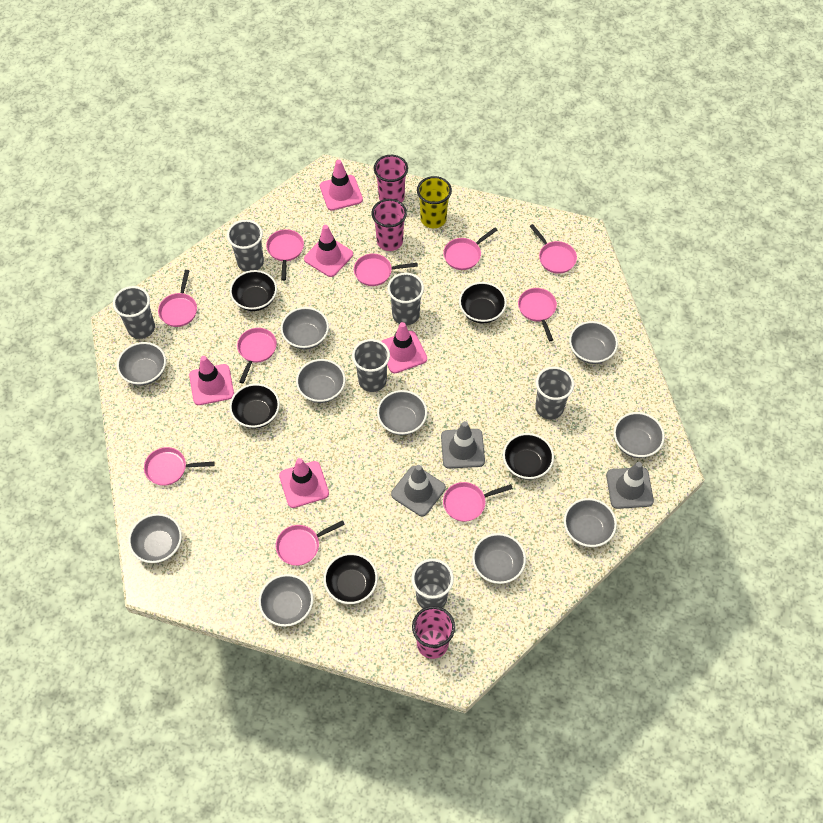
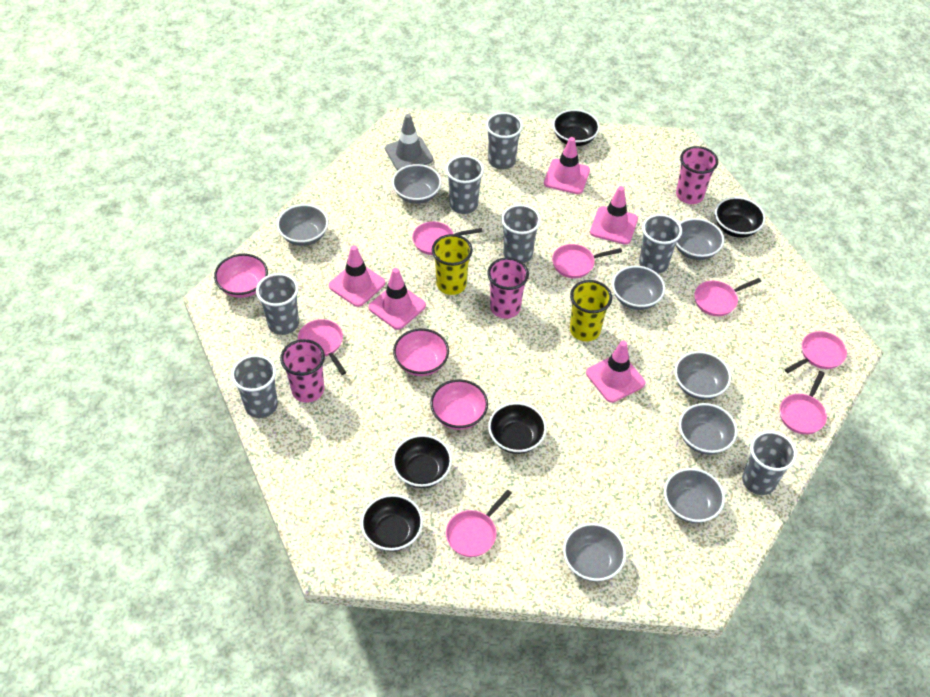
grey bowl: 10 -> 8
grey cup: 6 -> 7
grey traffic cone: 3 -> 1
pink bowl: 0 -> 3
pink pan: 10 -> 7
yellow cup: 1 -> 2

